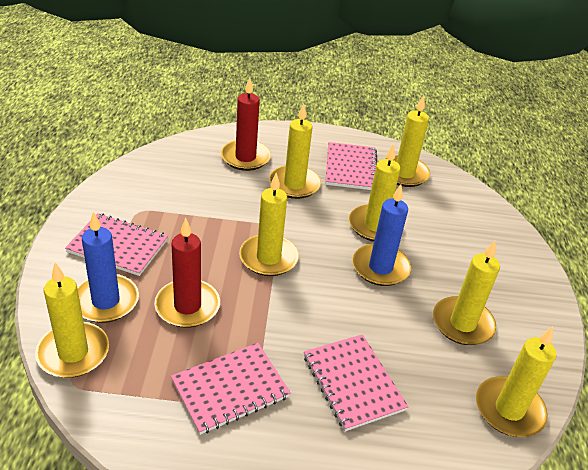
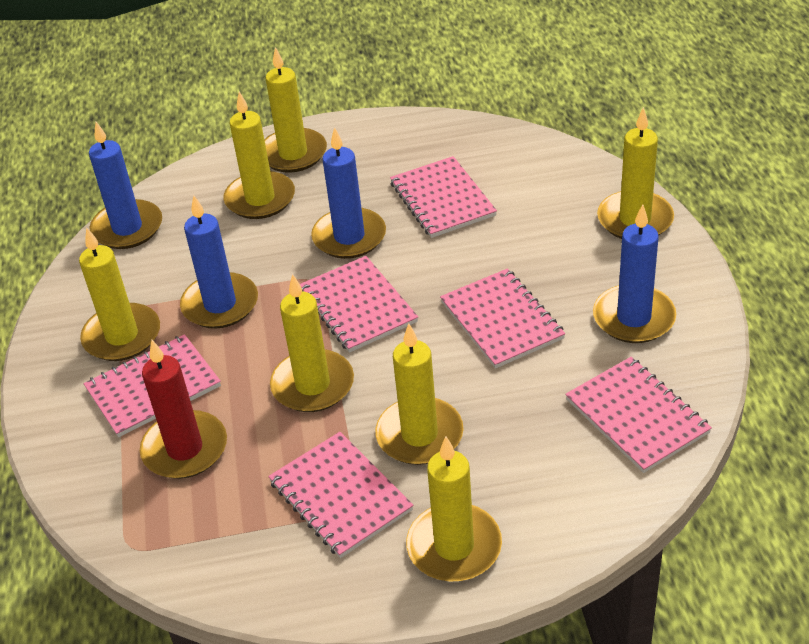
blue candle: 2 -> 4
pink notebook: 4 -> 6
red candle: 2 -> 1

